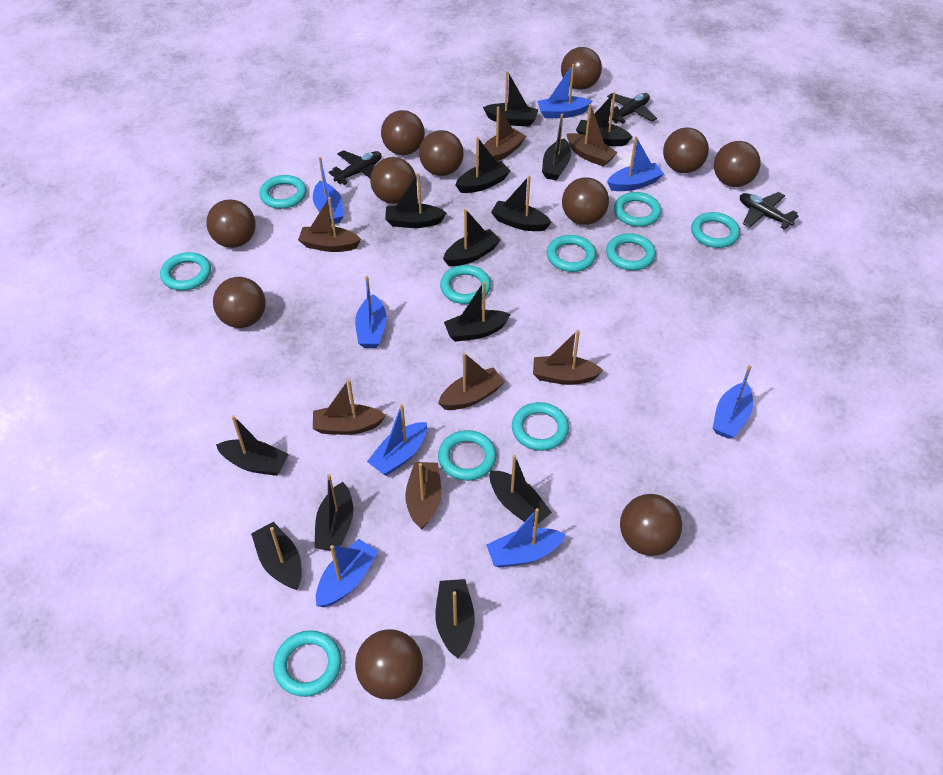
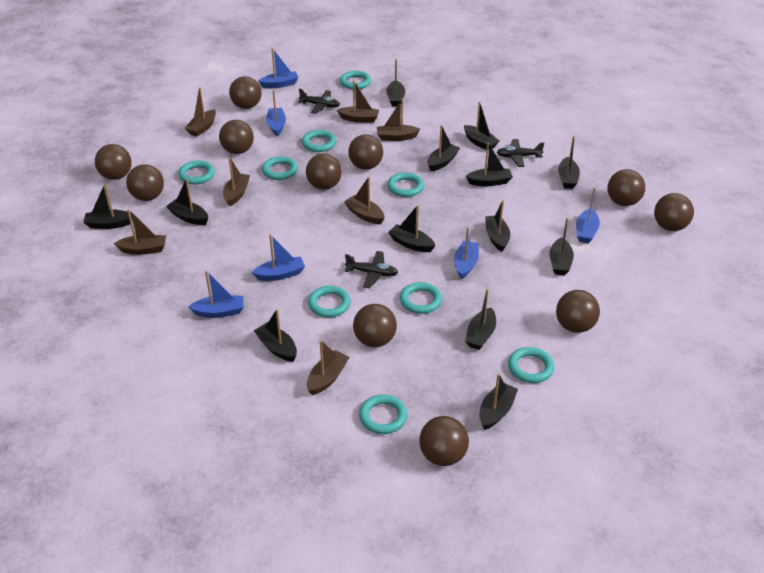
blue boat: 8 -> 6
turquoise ring: 10 -> 9

